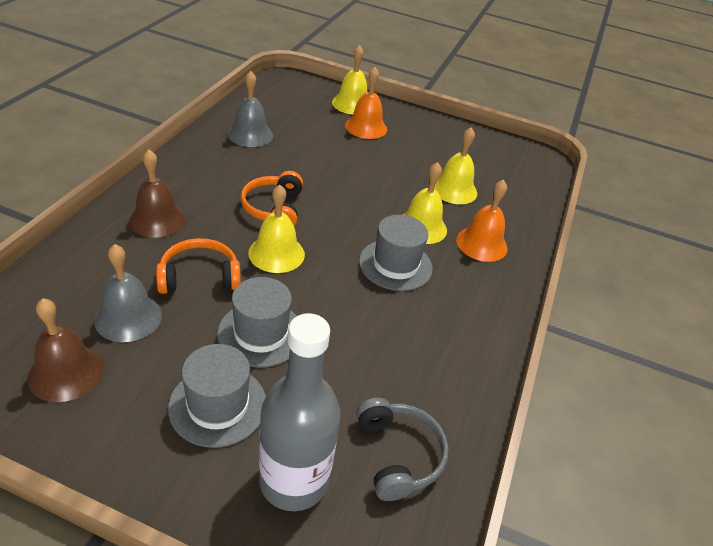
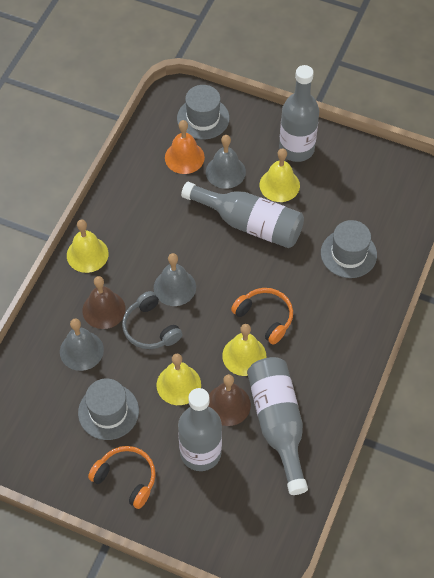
grey bell: 2 -> 3
grey bottle: 1 -> 4
orange bell: 2 -> 1

